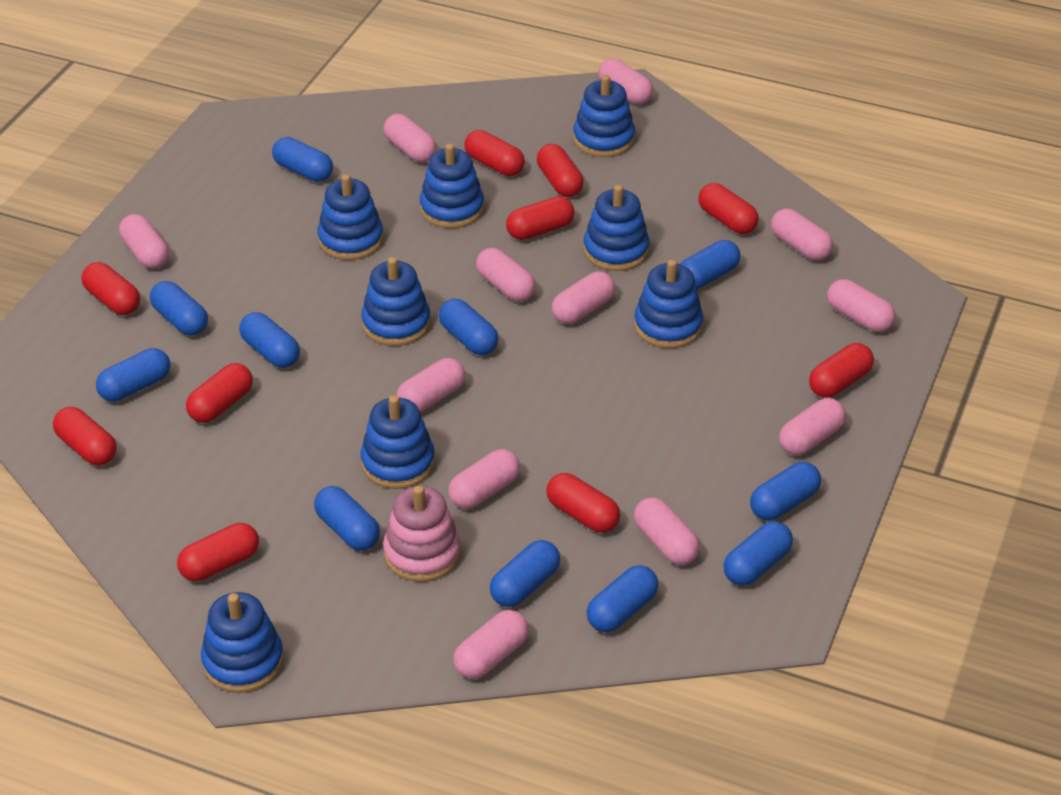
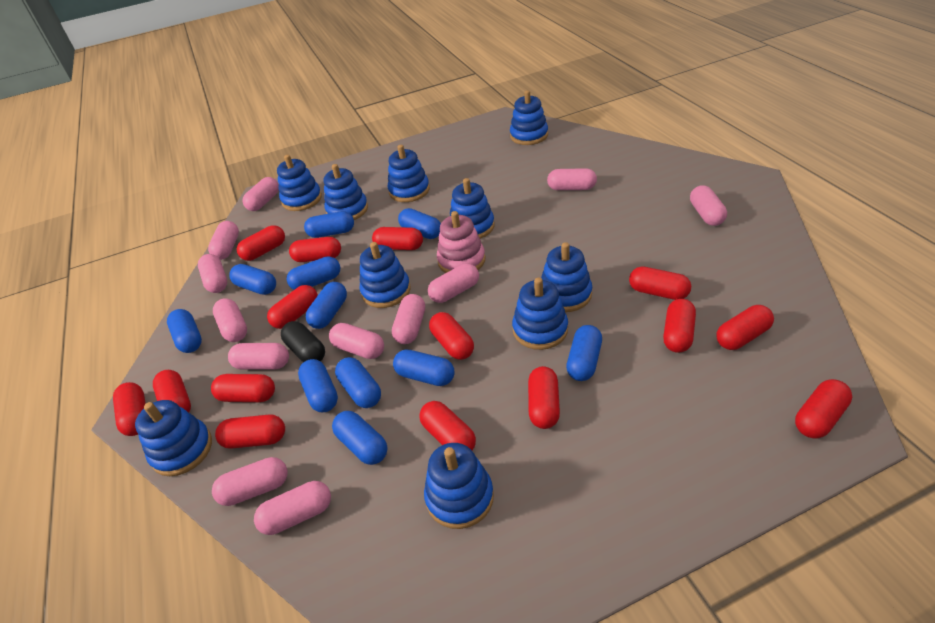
black capsule: 0 -> 1
blue stacking toy: 8 -> 10
red capsule: 10 -> 15

